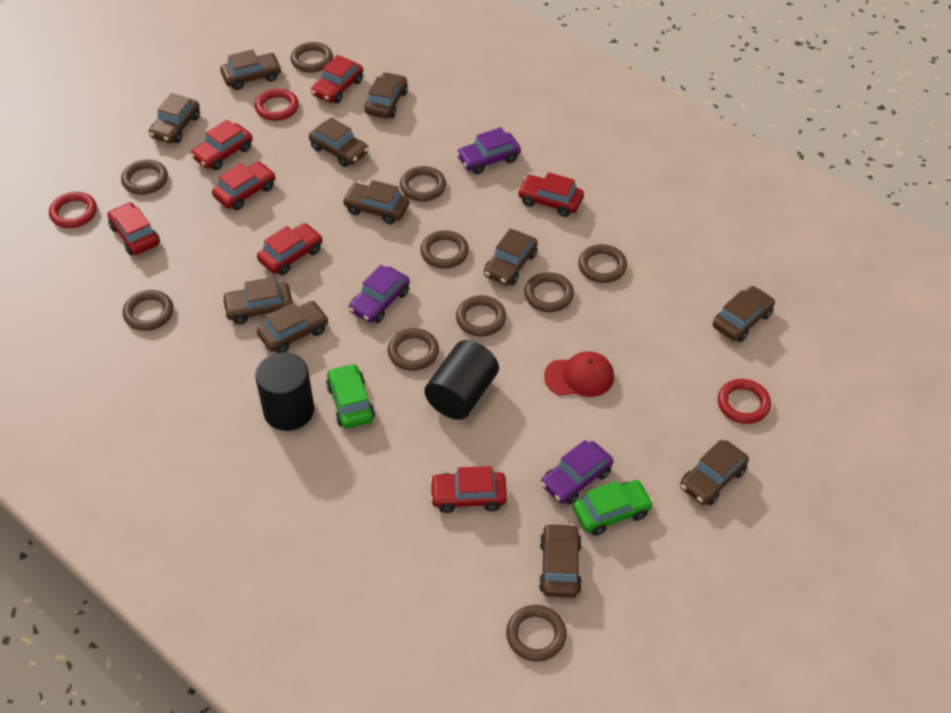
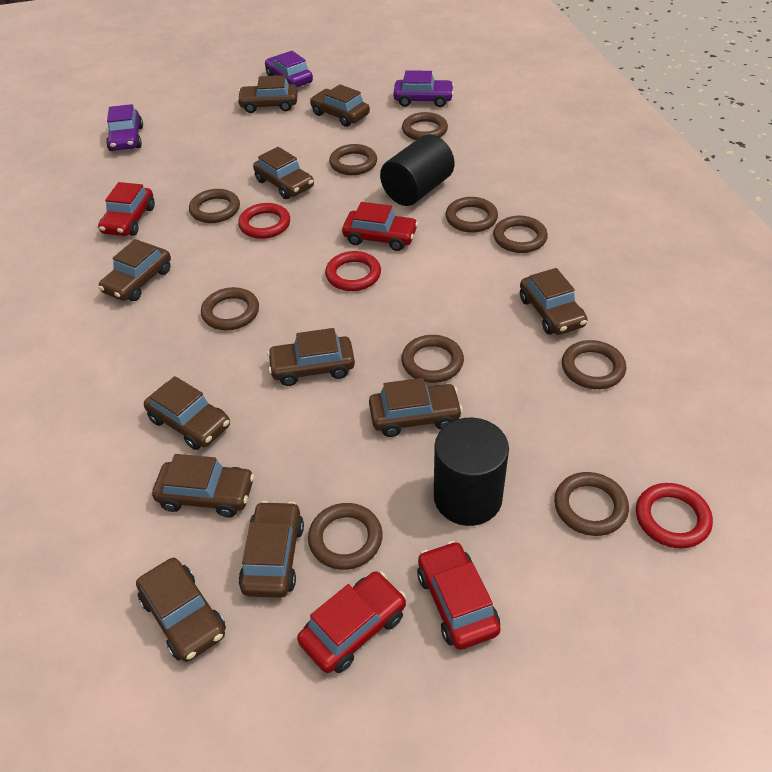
green car: 2 -> 0
red cap: 1 -> 0
red car: 7 -> 4

